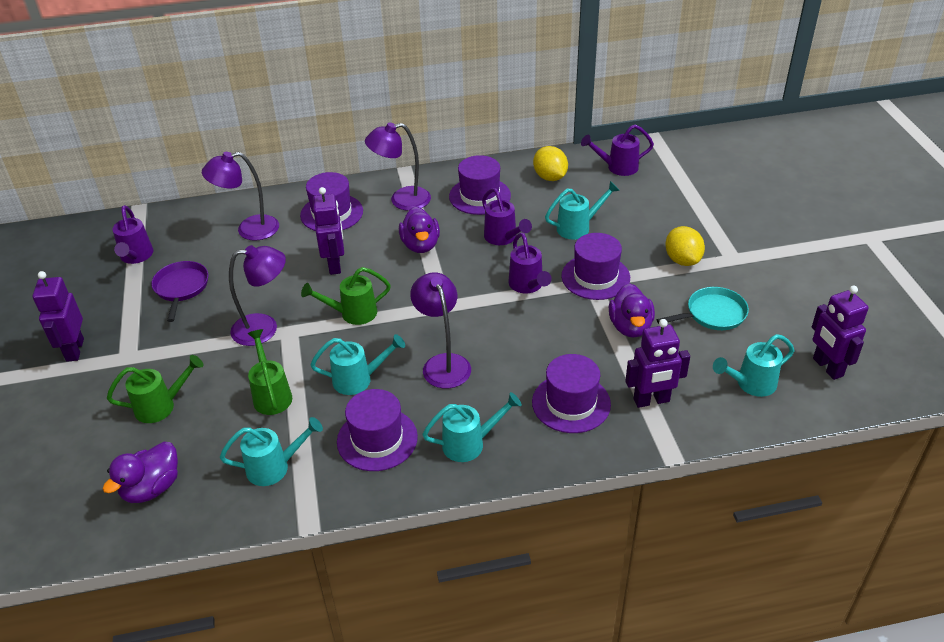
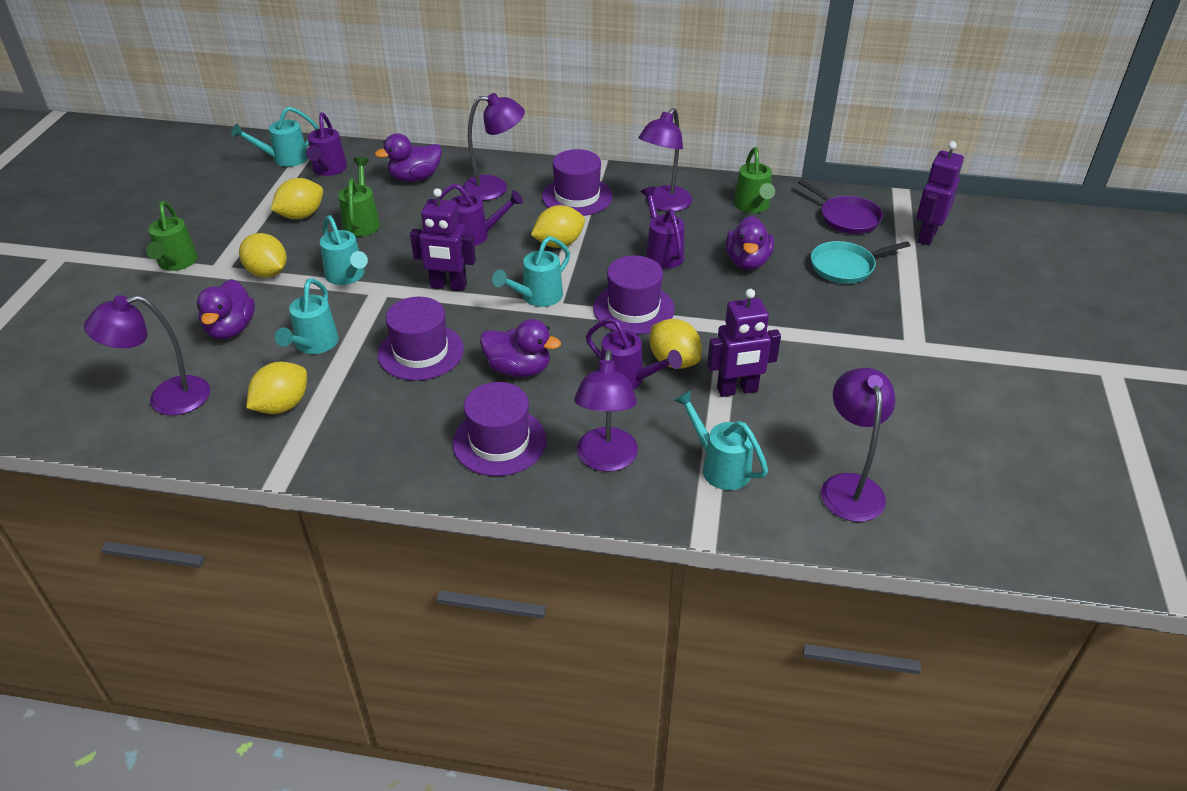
purple duck: 3 -> 4
purple hat: 5 -> 4
purple lamp: 4 -> 5
purple robot: 4 -> 3
yellow lemon: 2 -> 5

